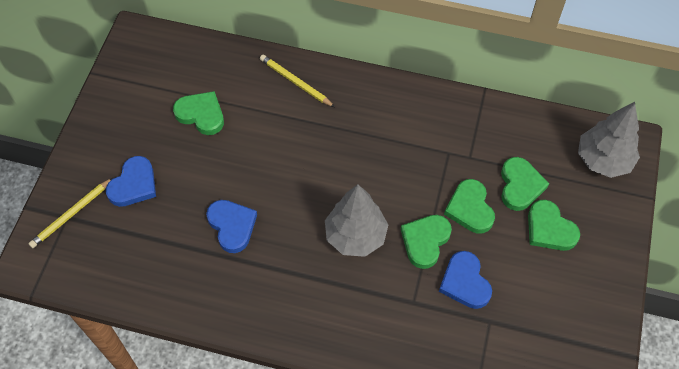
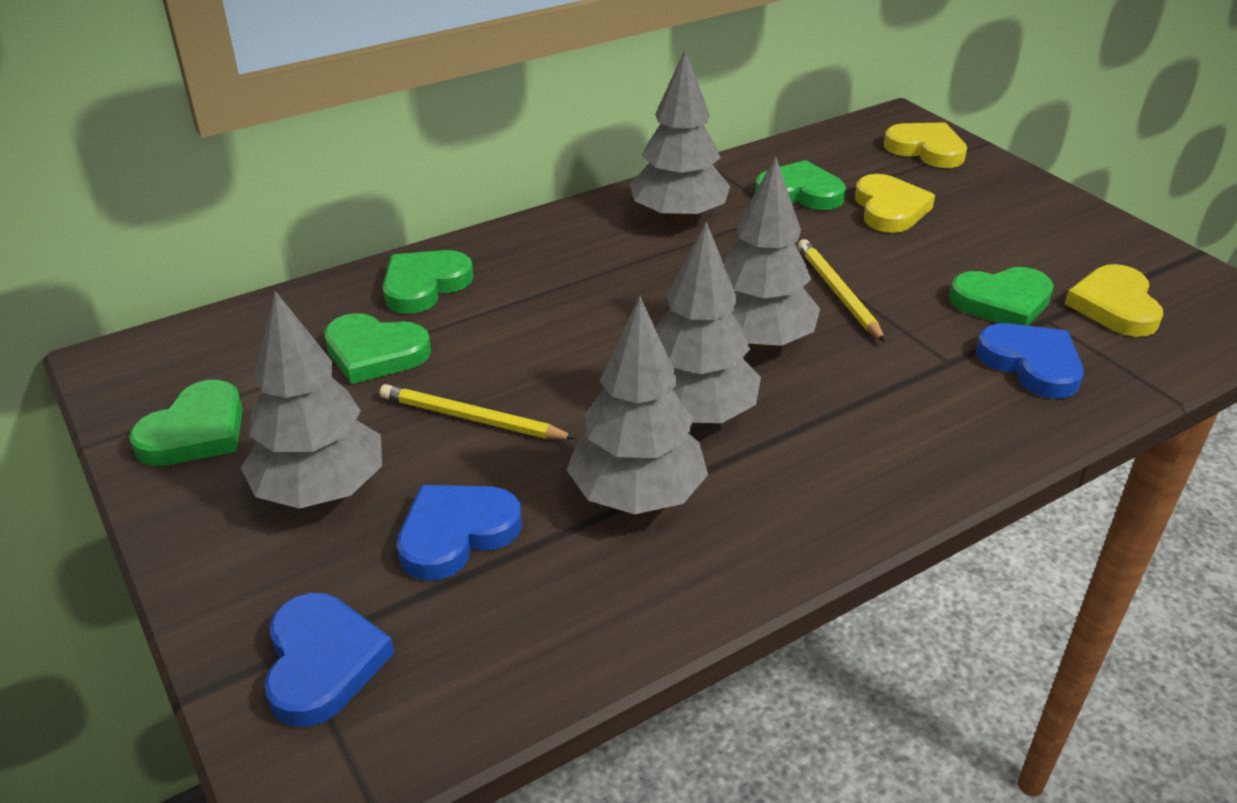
grey tree: 2 -> 5
yellow heart: 0 -> 3

